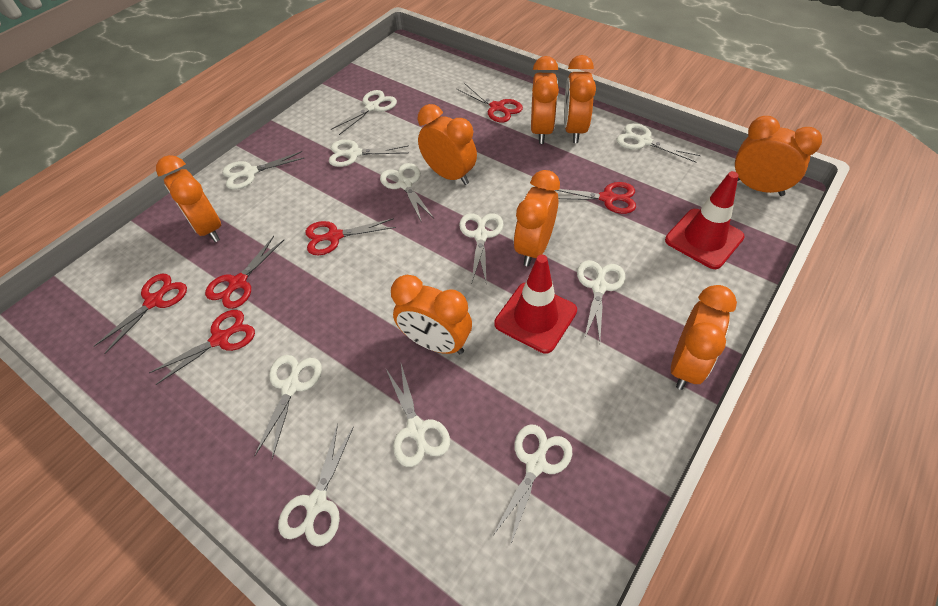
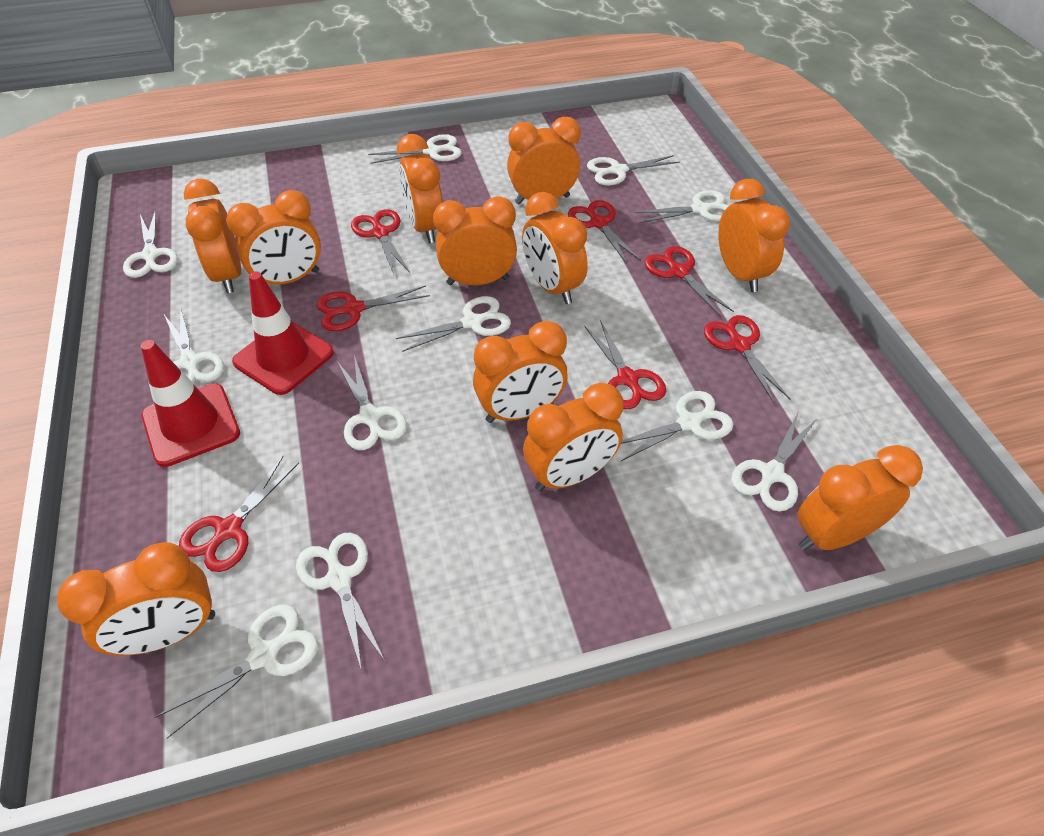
orange clock: 8 -> 11
red scissors: 6 -> 7

